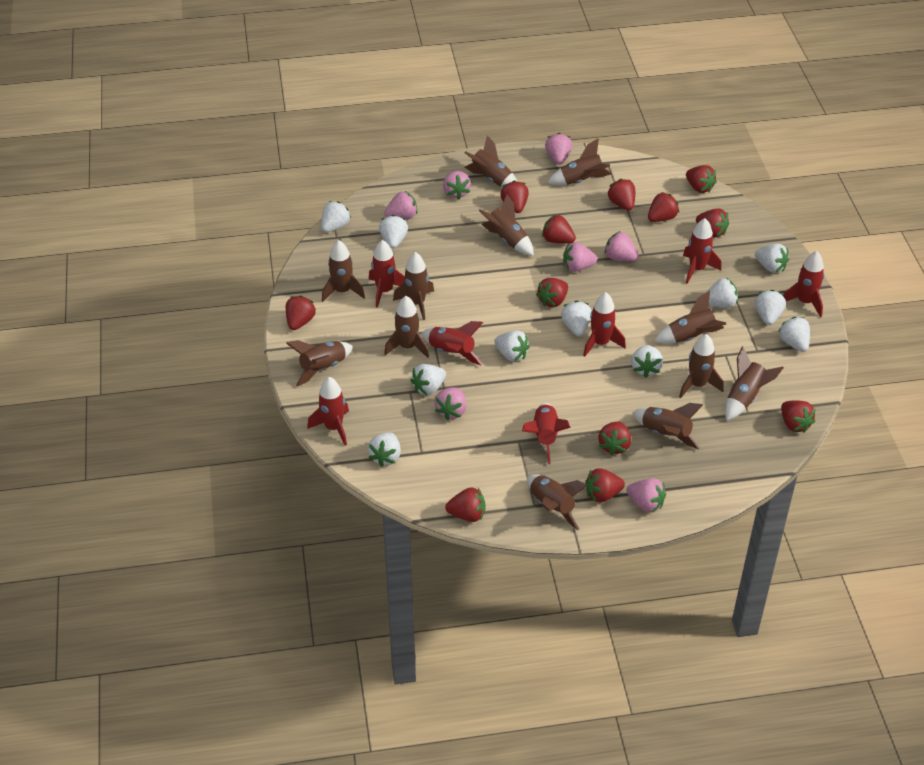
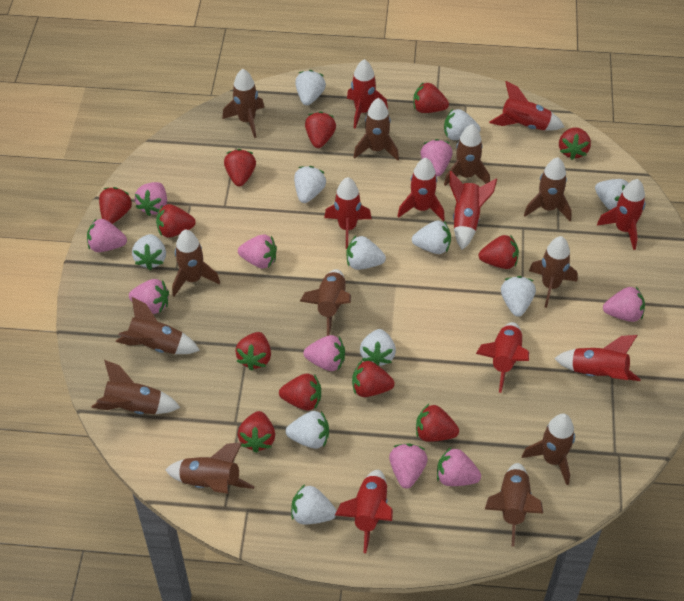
pink strawberry: 7 -> 9
red rocket: 7 -> 9

